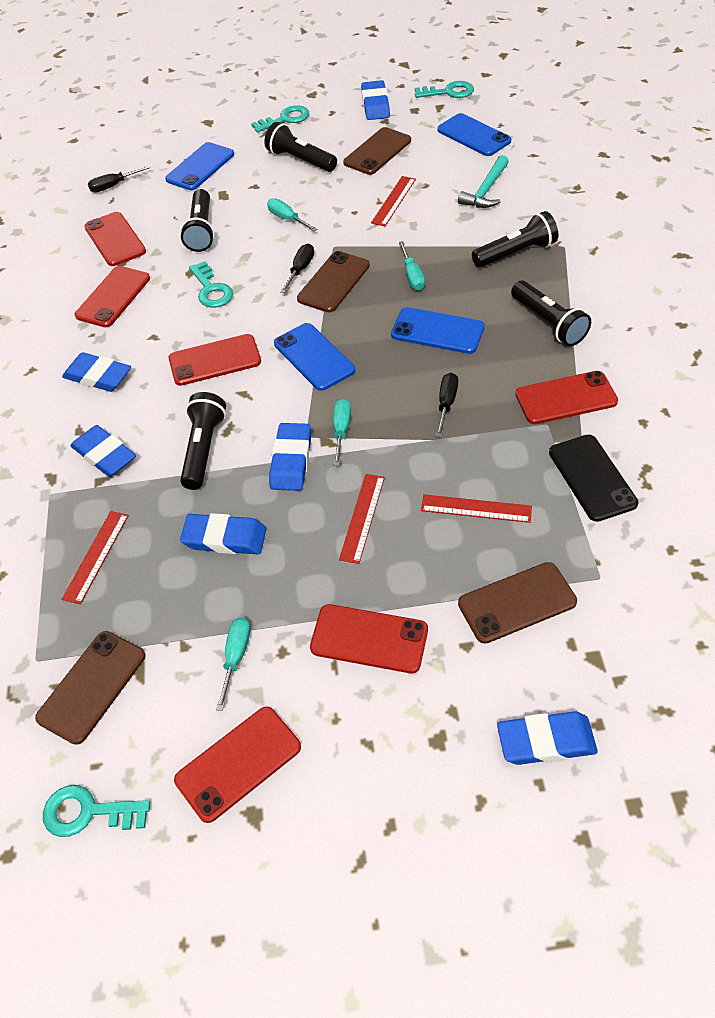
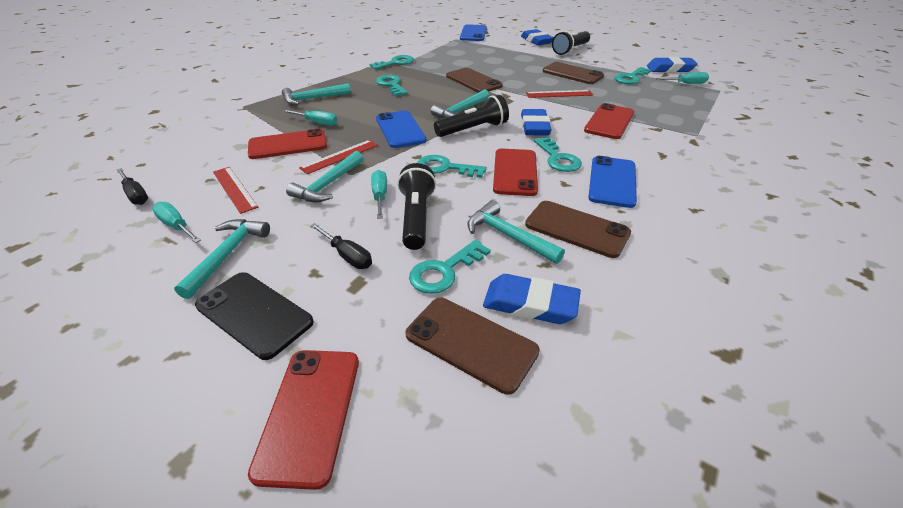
black flashlight: 5 -> 3
black screwdriver: 3 -> 2
blue eraser: 6 -> 4
blue phone: 4 -> 3
red phone: 6 -> 4
red ruler: 4 -> 3
turquoise hammer: 1 -> 5
turquoise key: 4 -> 6

